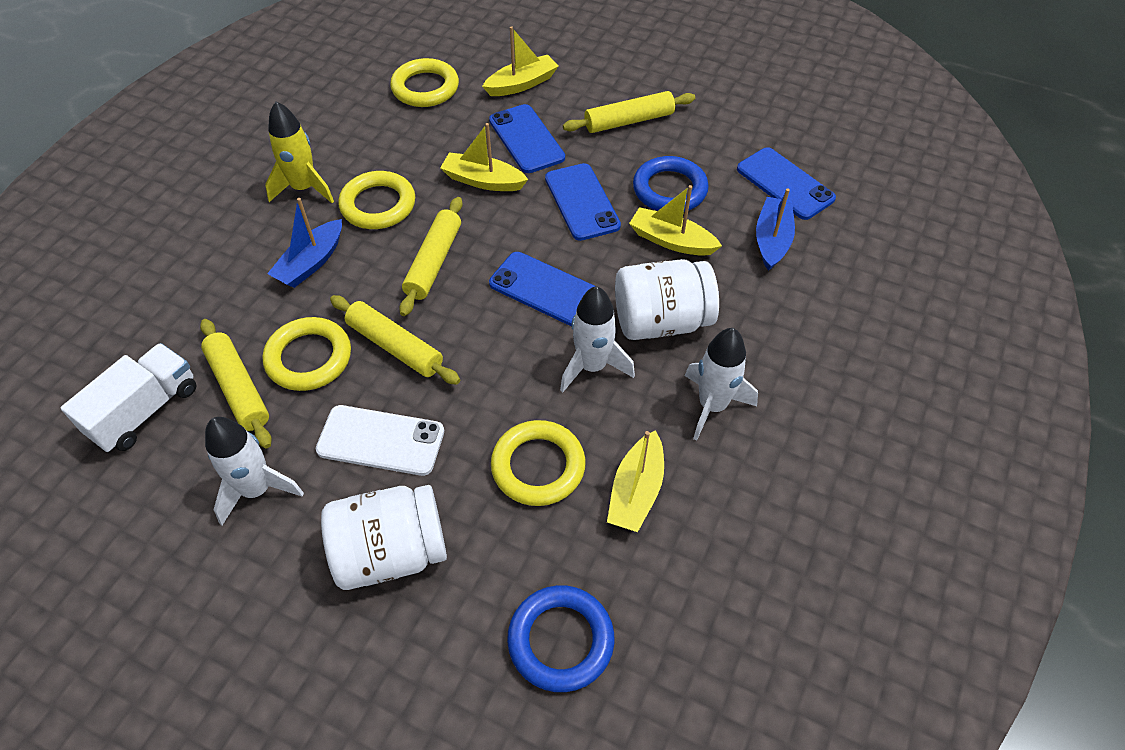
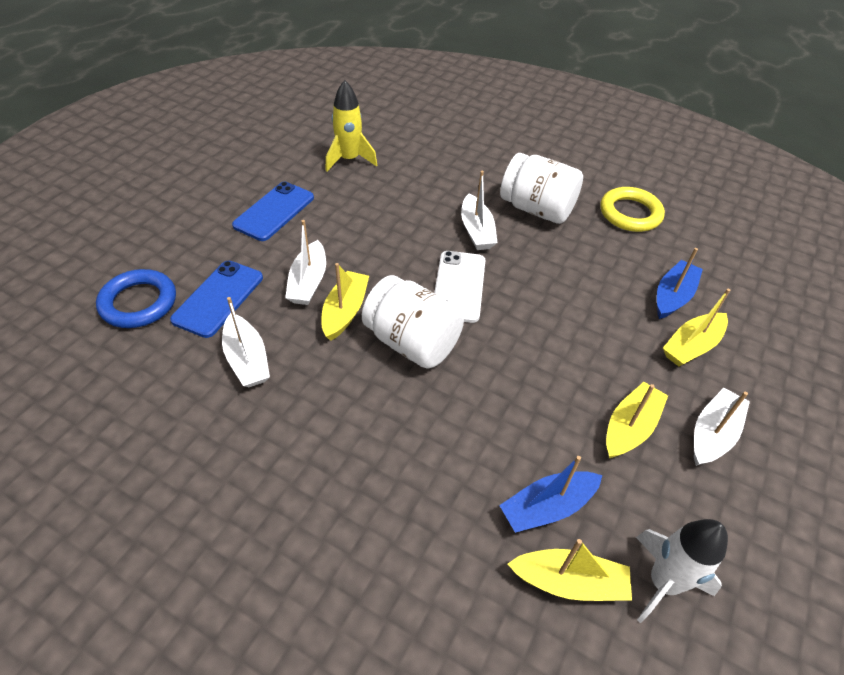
blue phone: 4 -> 2
blue ring: 2 -> 1
white boat: 0 -> 4
white rocket: 3 -> 1
white truck: 1 -> 0
yellow ring: 4 -> 1
yellow rolling pin: 4 -> 0

